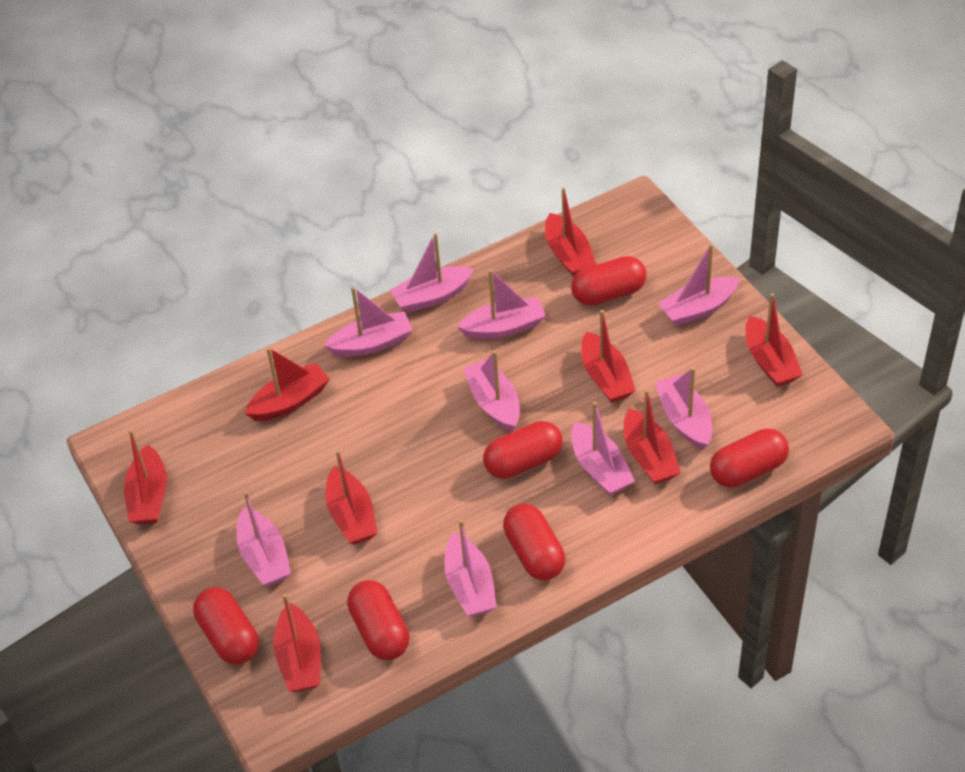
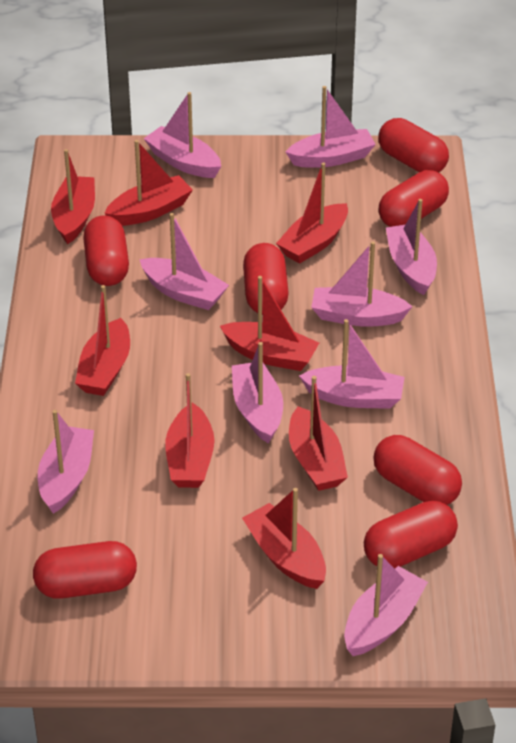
red capsule: 6 -> 7

